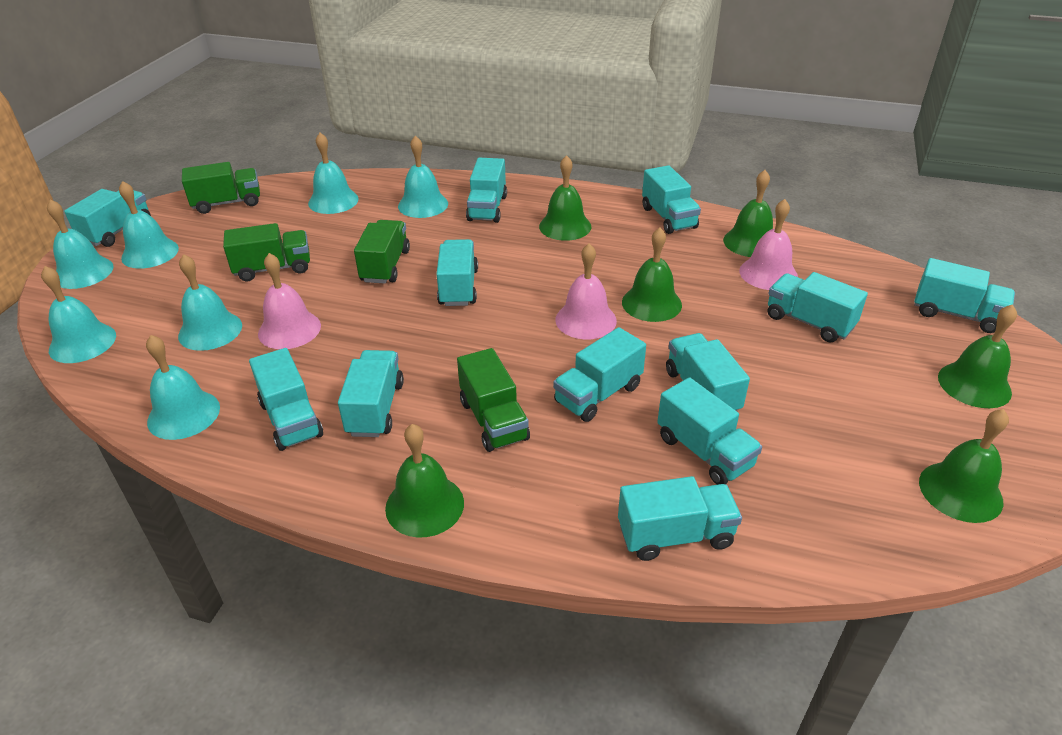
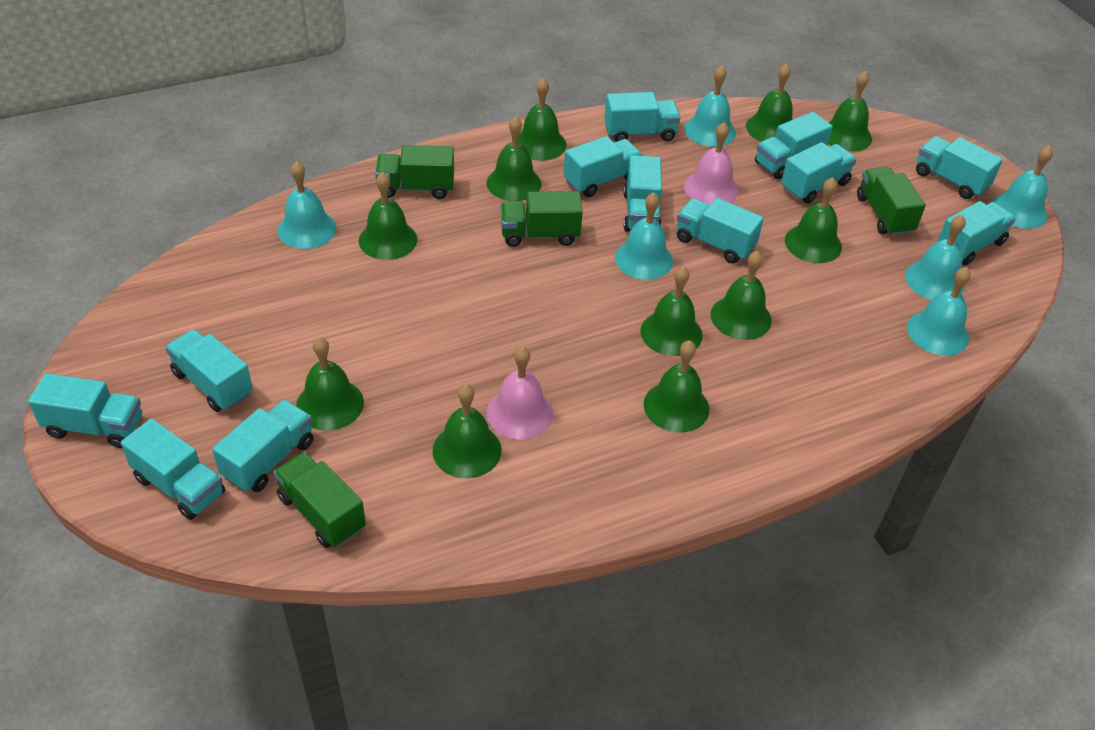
green bell: 6 -> 11
pink bell: 3 -> 2
turquoise bell: 7 -> 6

